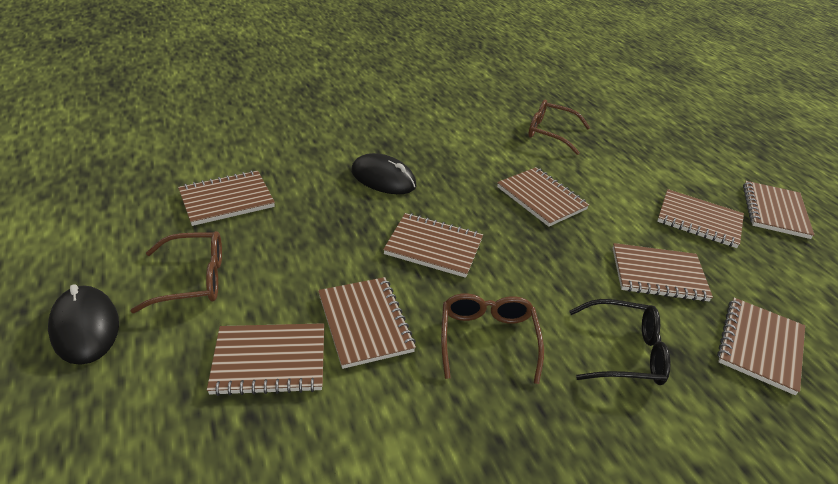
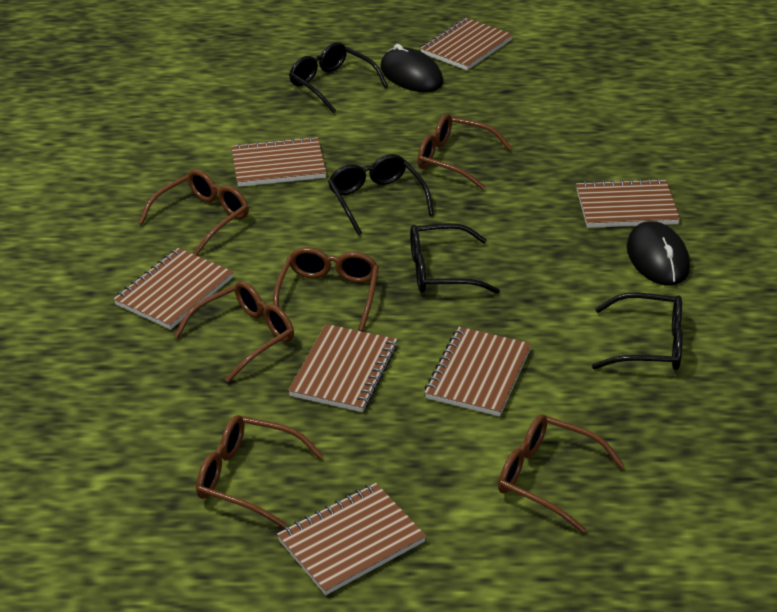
black glasses: 1 -> 4
brown glasses: 3 -> 6
brown notebook: 9 -> 7

